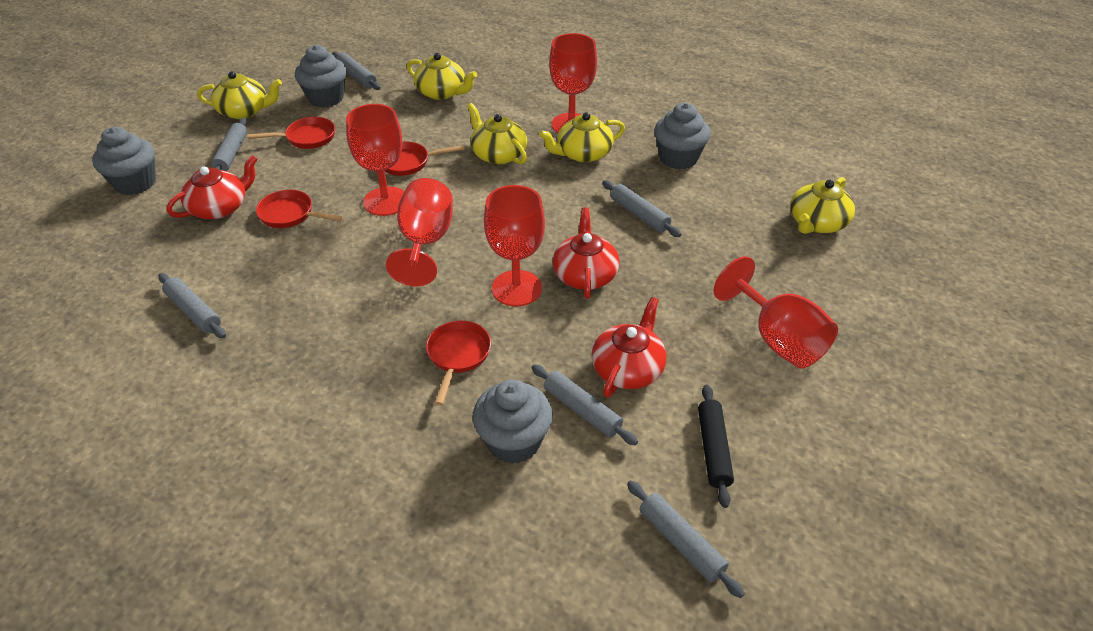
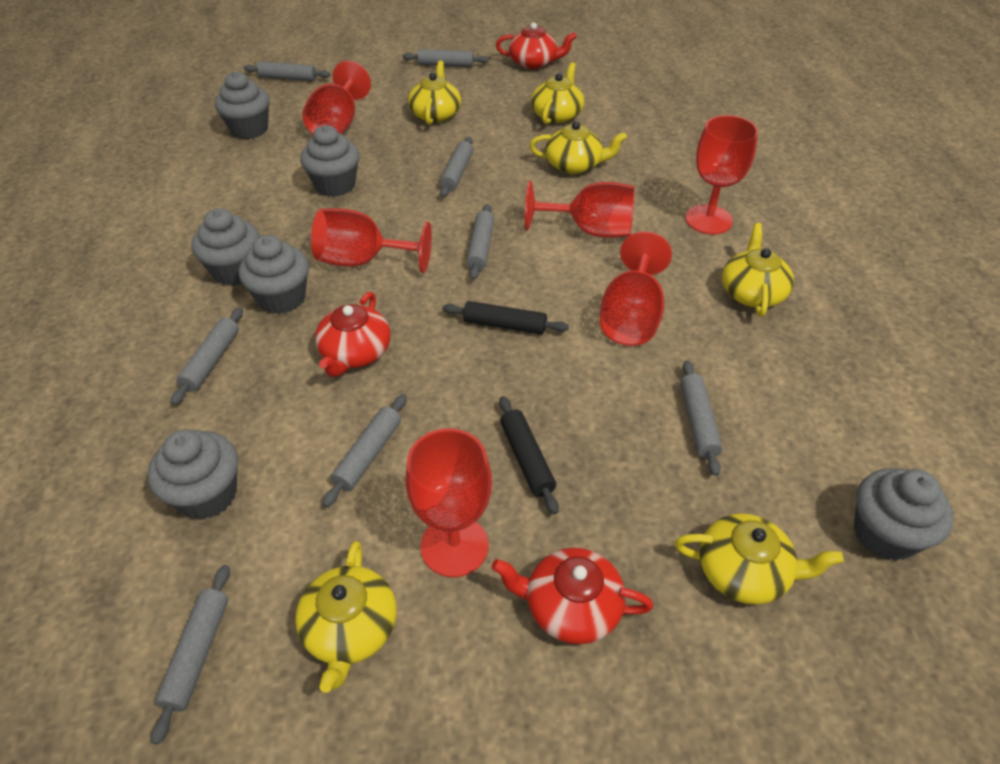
black rolling pin: 1 -> 2
grey cupcake: 4 -> 6
grey rolling pin: 6 -> 8
red goblet: 5 -> 6
red pan: 4 -> 0
yellow teapot: 5 -> 6

